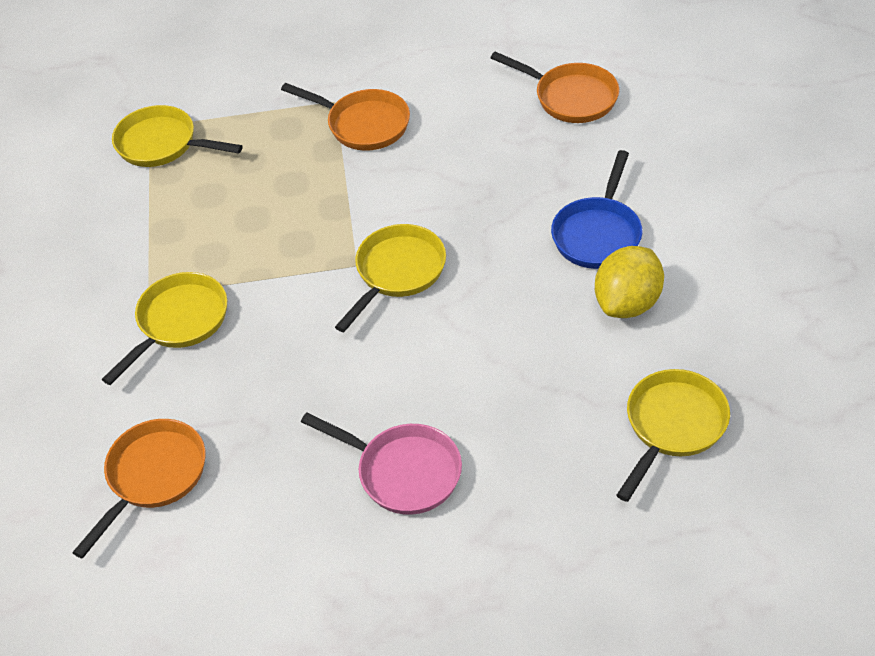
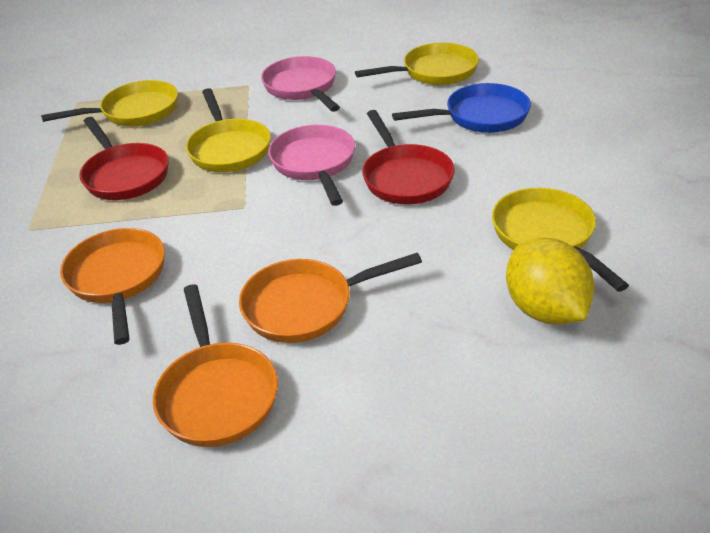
pink pan: 1 -> 2
red pan: 0 -> 2

